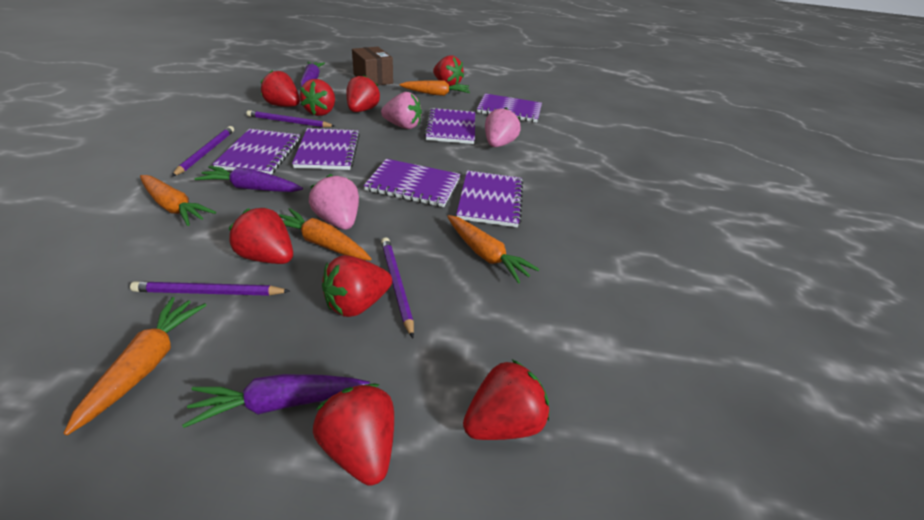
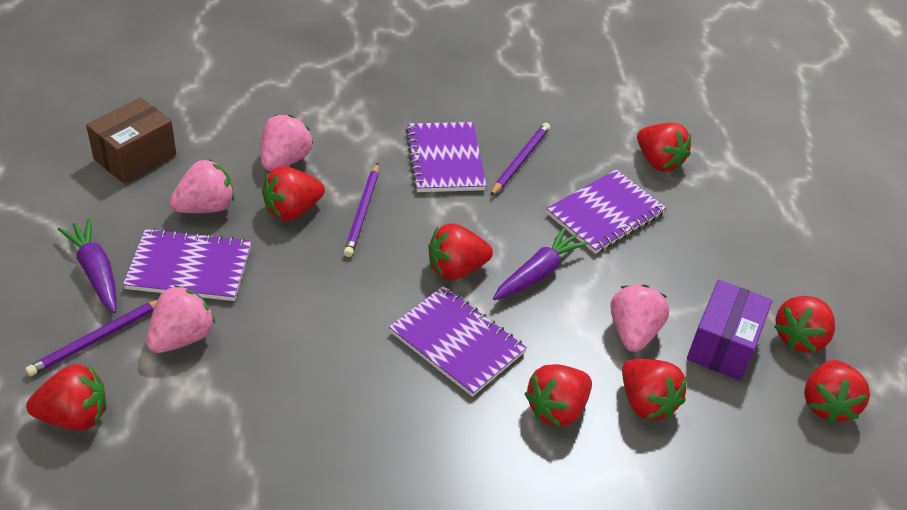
orange carrot: 5 -> 0
pink strawberry: 3 -> 4
purple box: 0 -> 1
purple carrot: 3 -> 2
purple notebook: 6 -> 4
purple pencil: 4 -> 3

